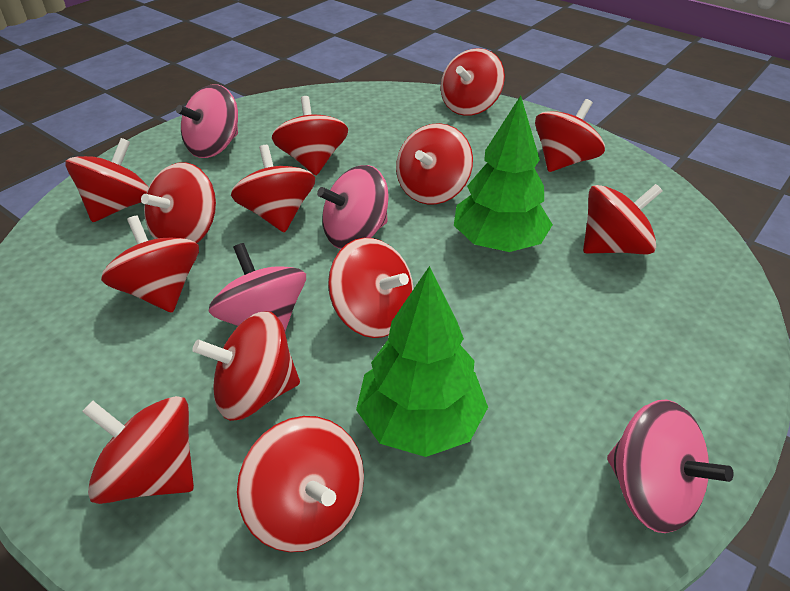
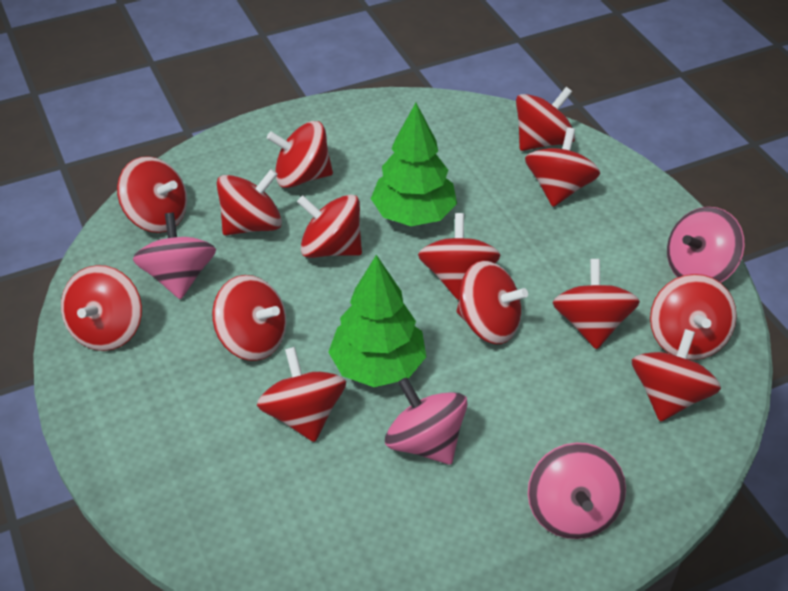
red spinning top: 13 -> 14

